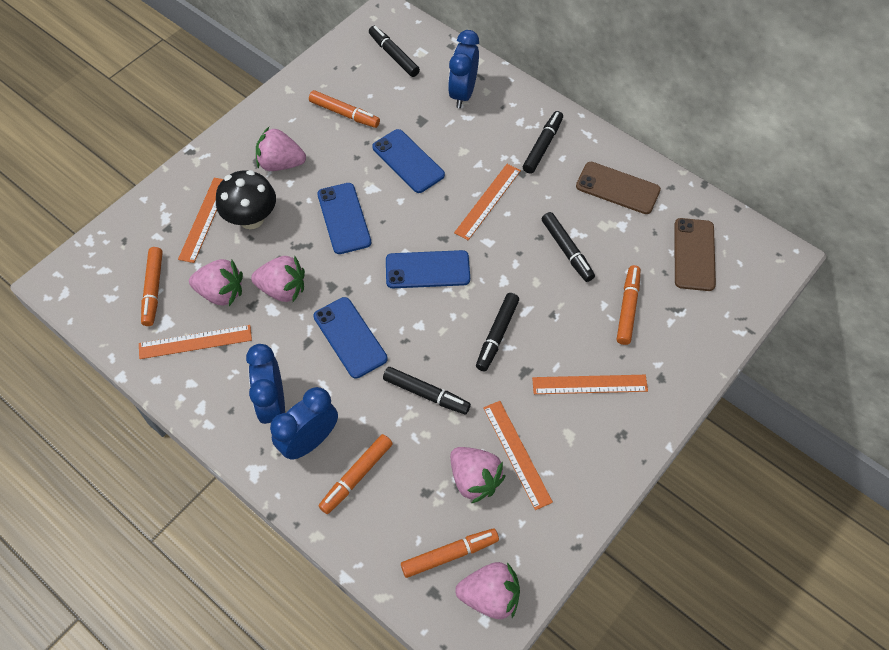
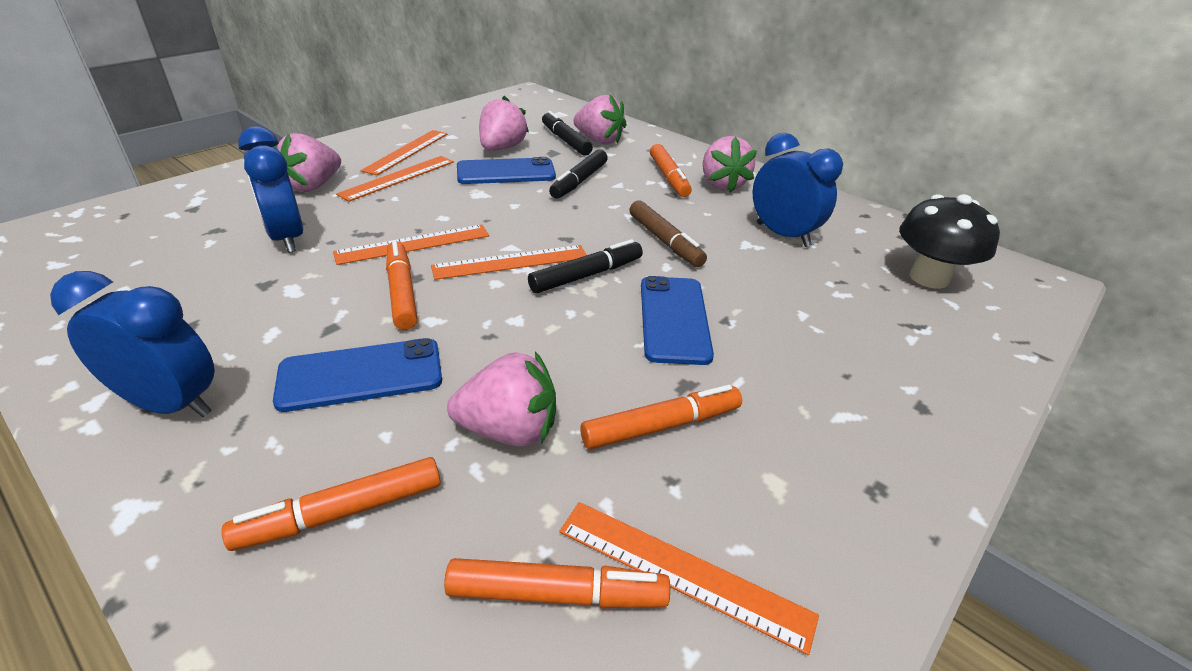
black marker: 5 -> 3
blue phone: 4 -> 3
brown marker: 0 -> 1
brown phone: 2 -> 0

